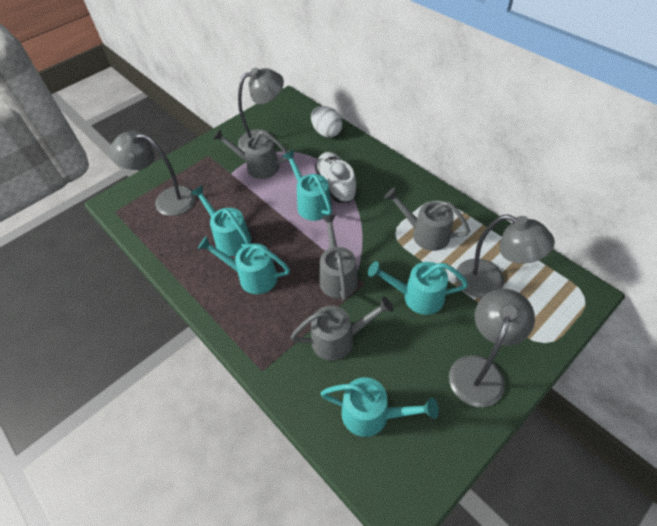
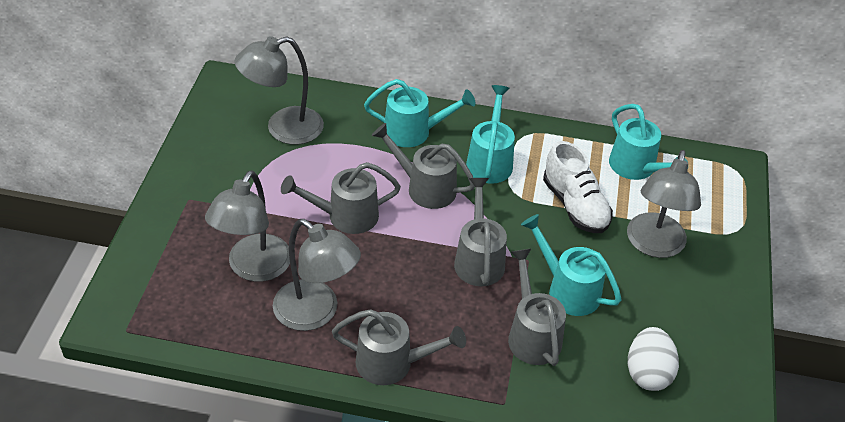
grey watering can: 4 -> 5
turquoise watering can: 5 -> 4

